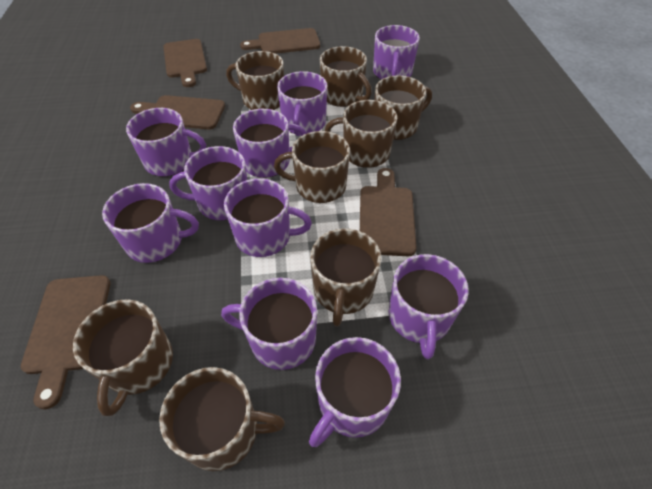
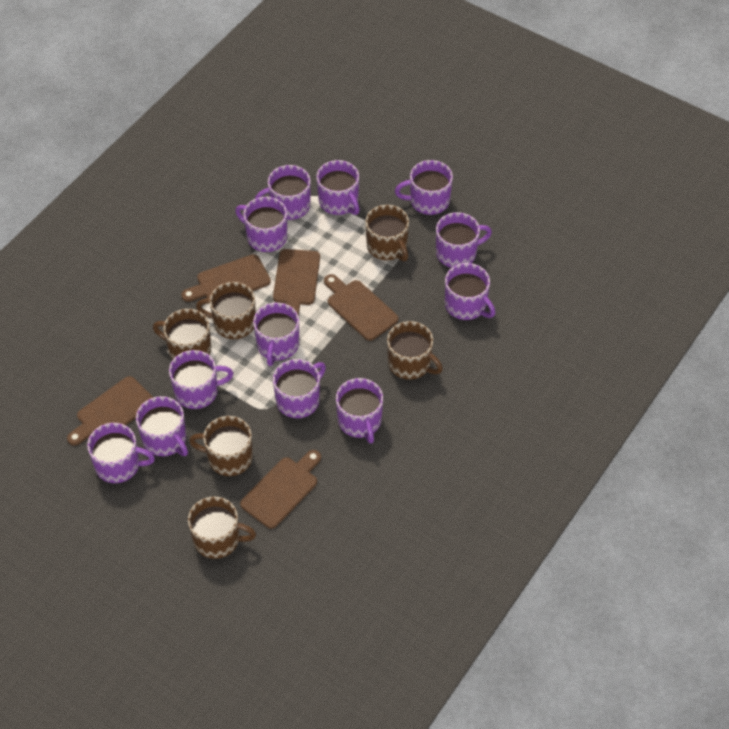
brown mug: 8 -> 6
purple mug: 10 -> 12

